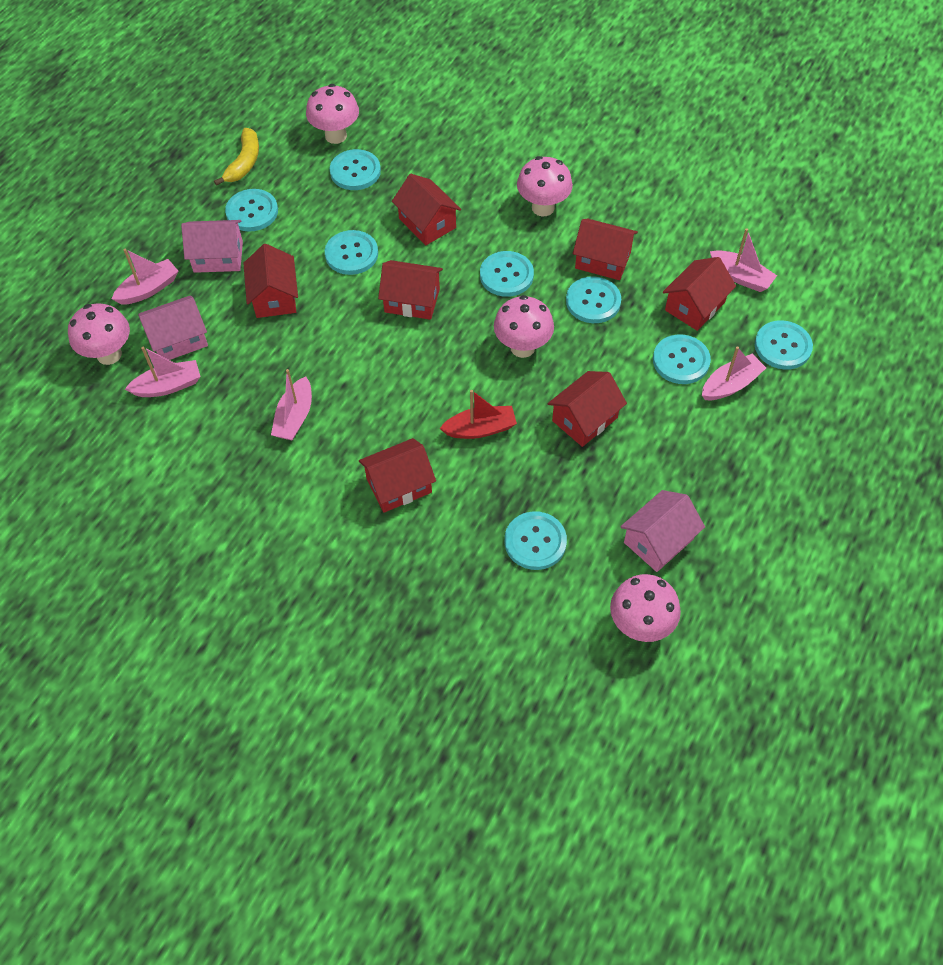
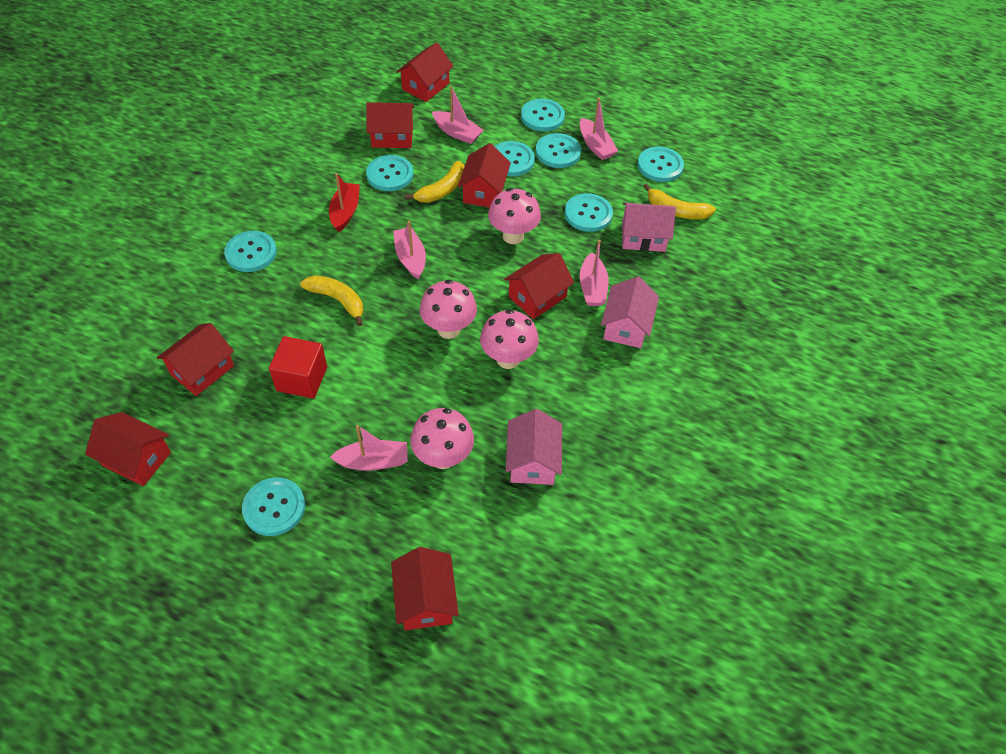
pink mushroom: 5 -> 4
red cube: 0 -> 1
yellow banana: 1 -> 3

